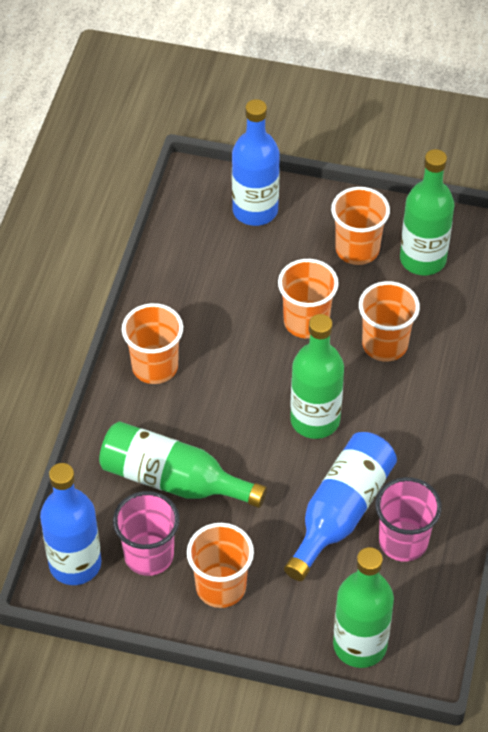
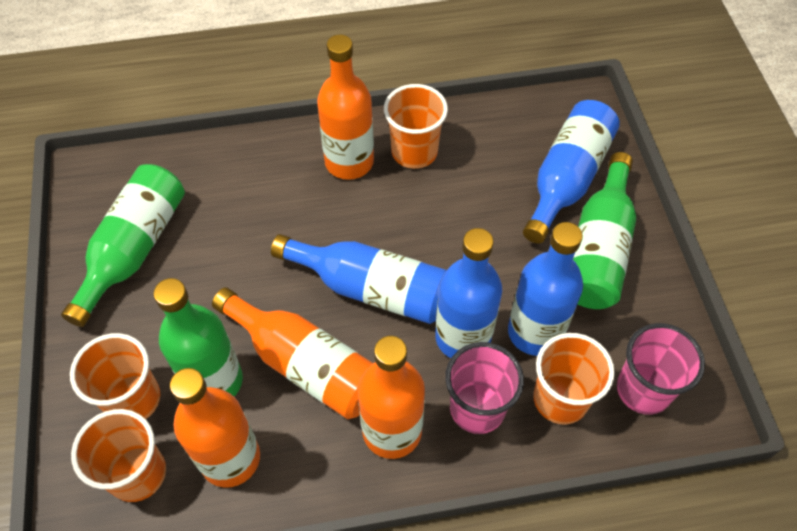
blue bottle: 3 -> 4
green bottle: 4 -> 3
orange bottle: 0 -> 4
orange cup: 5 -> 4

